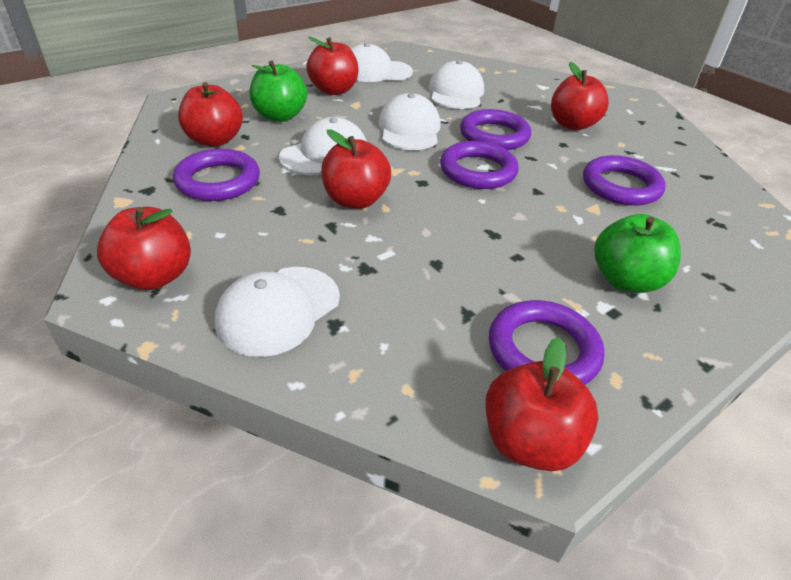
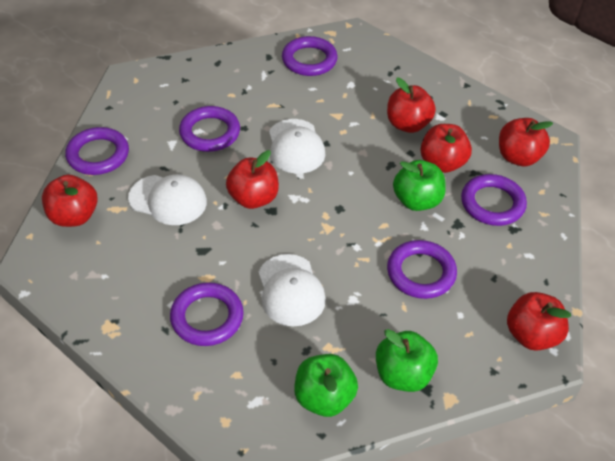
green apple: 2 -> 3
purple ring: 5 -> 6
white cap: 5 -> 3

